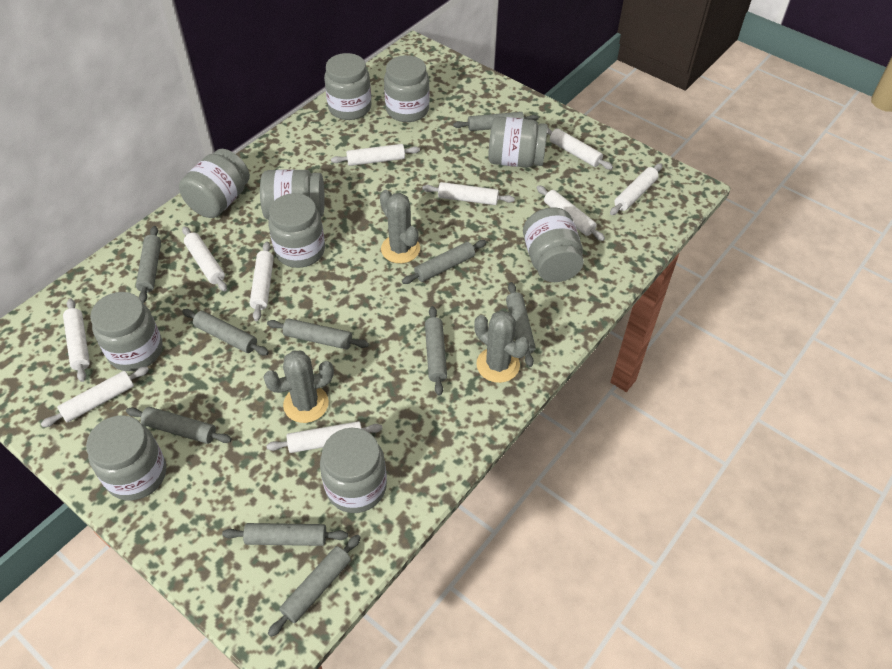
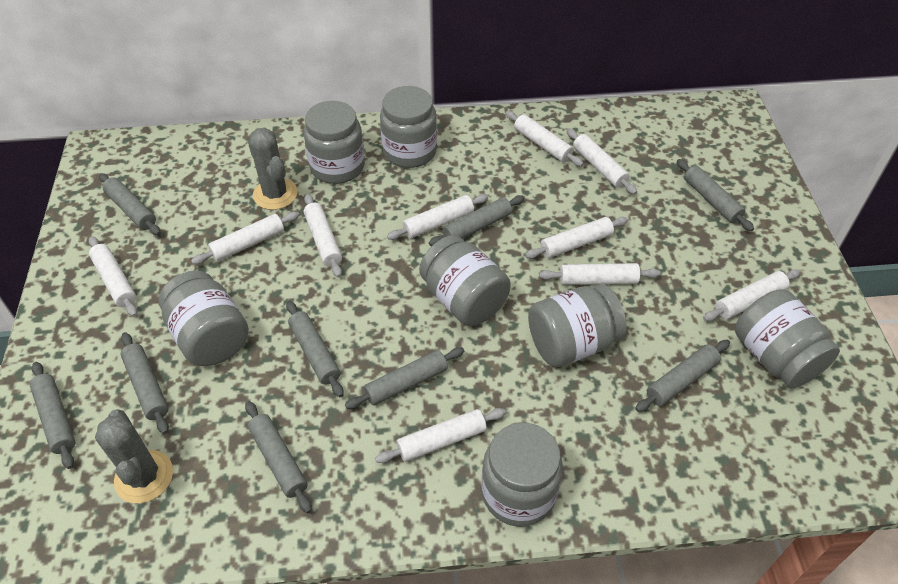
grey cactus: 3 -> 2
grey jar: 10 -> 7
grey rolling pin: 10 -> 9

